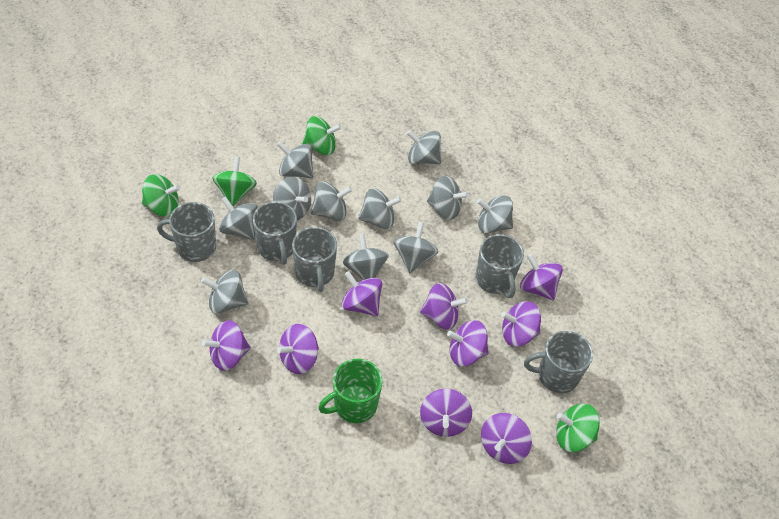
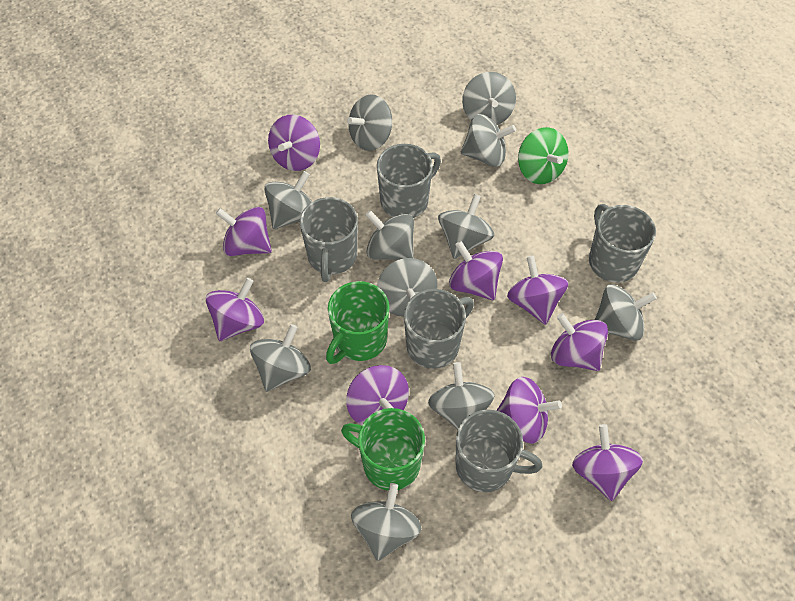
green mug: 1 -> 2
green spinning top: 4 -> 1

